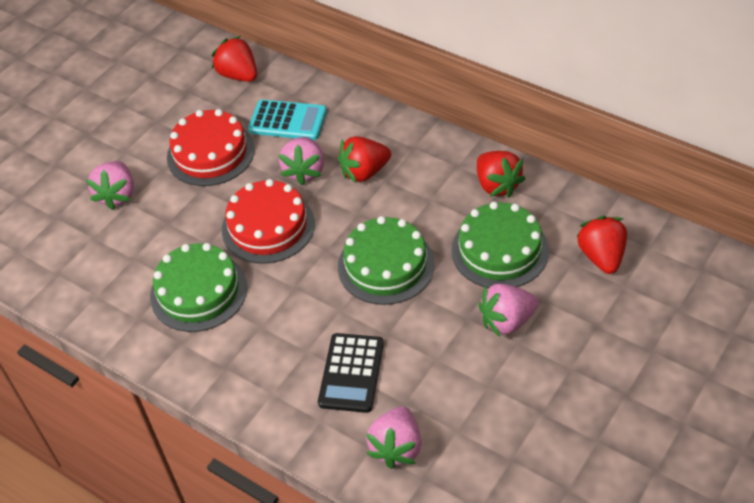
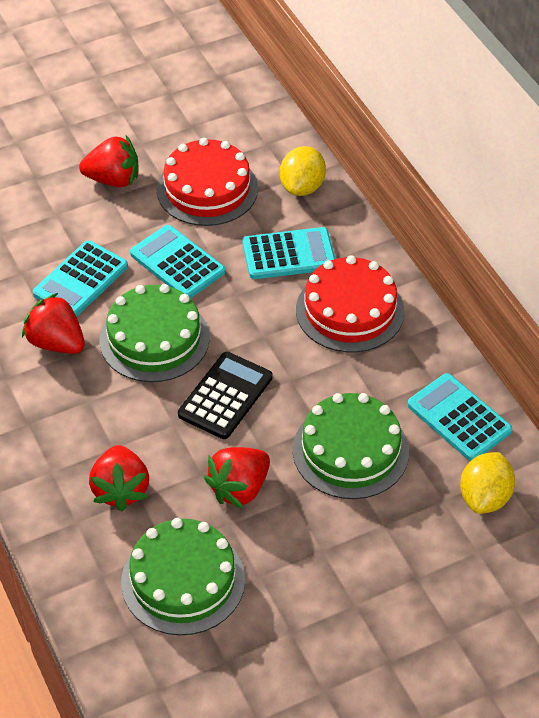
pink strawberry: 4 -> 0
turquoise calculator: 1 -> 4
yellow lemon: 0 -> 2

